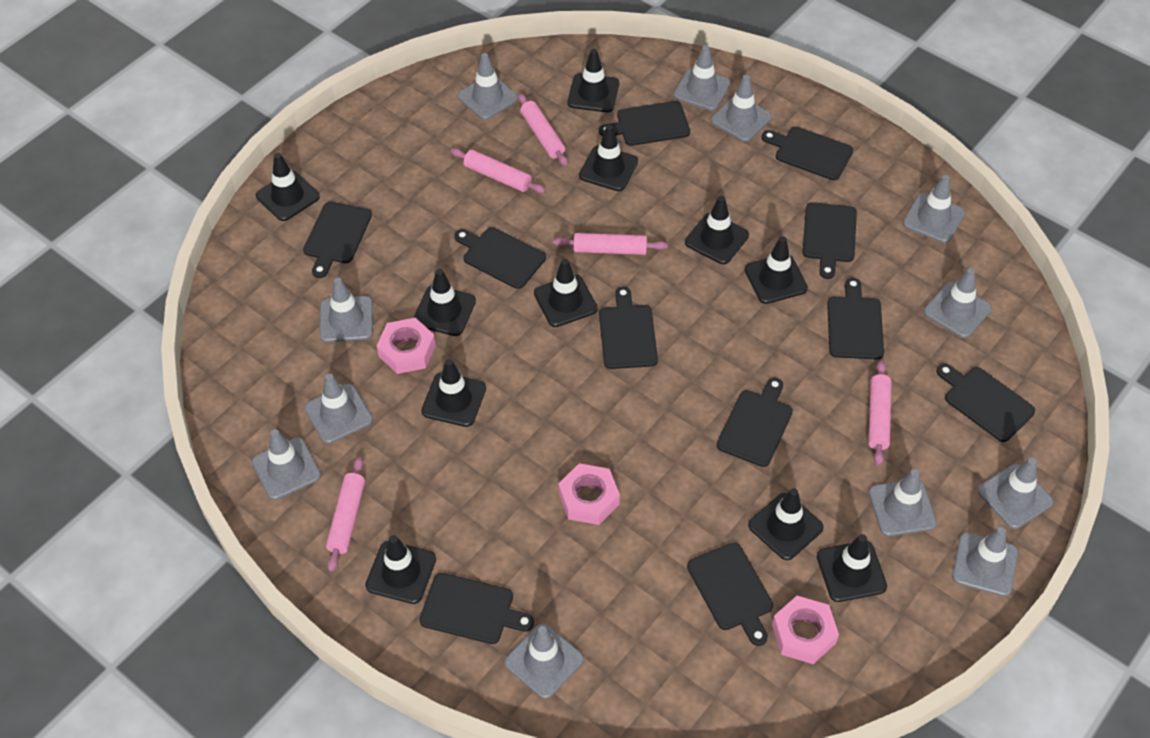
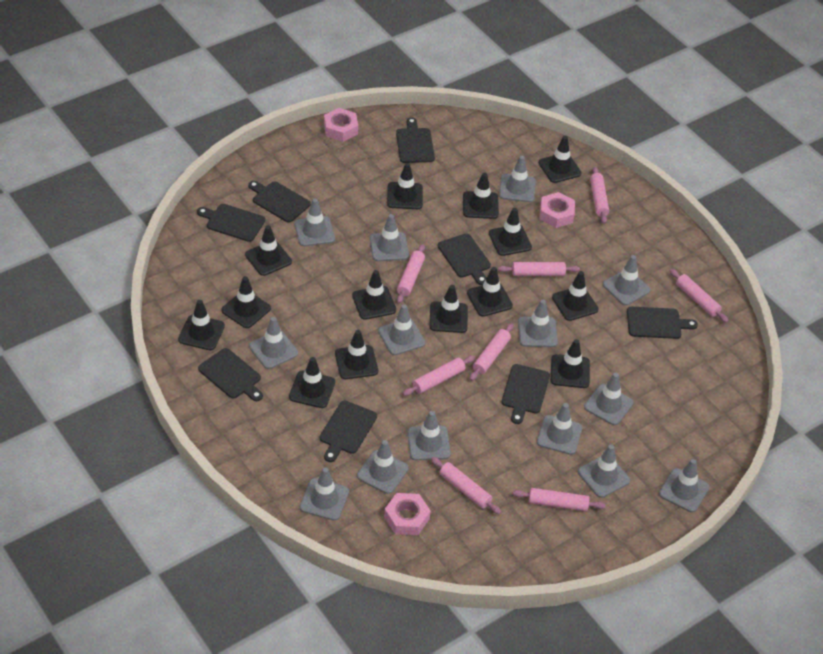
black cutting board: 11 -> 8
black traffic cone: 11 -> 14
grey traffic cone: 12 -> 14
pink rolling pin: 5 -> 8

